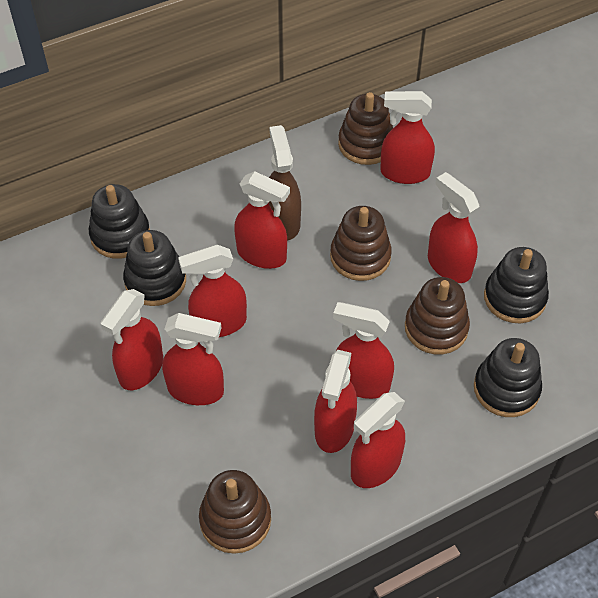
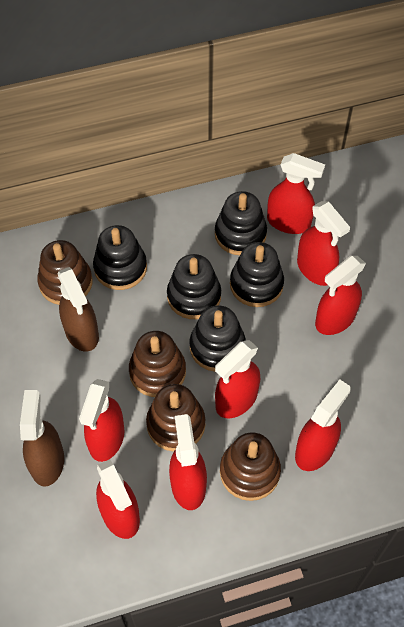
black stacking toy: 4 -> 5
brown spray bottle: 1 -> 2
red spray bottle: 9 -> 8

